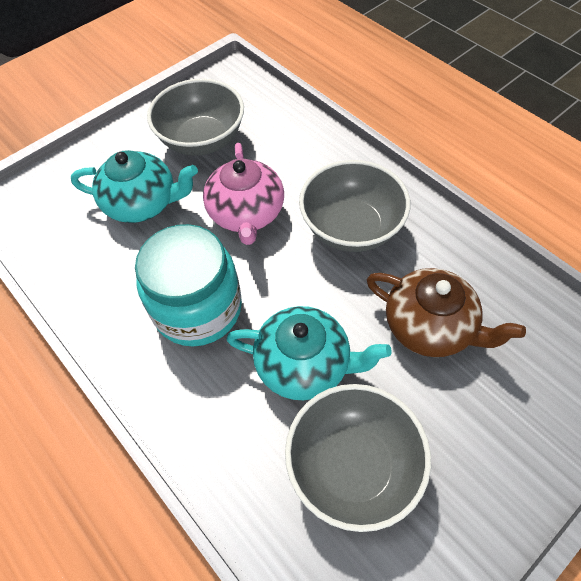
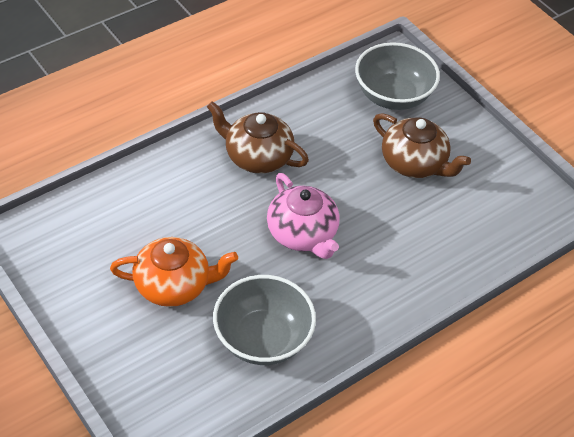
brown teapot: 1 -> 2
grey bowl: 3 -> 2
orange teapot: 0 -> 1
turquoise jar: 1 -> 0
turquoise teapot: 2 -> 0

